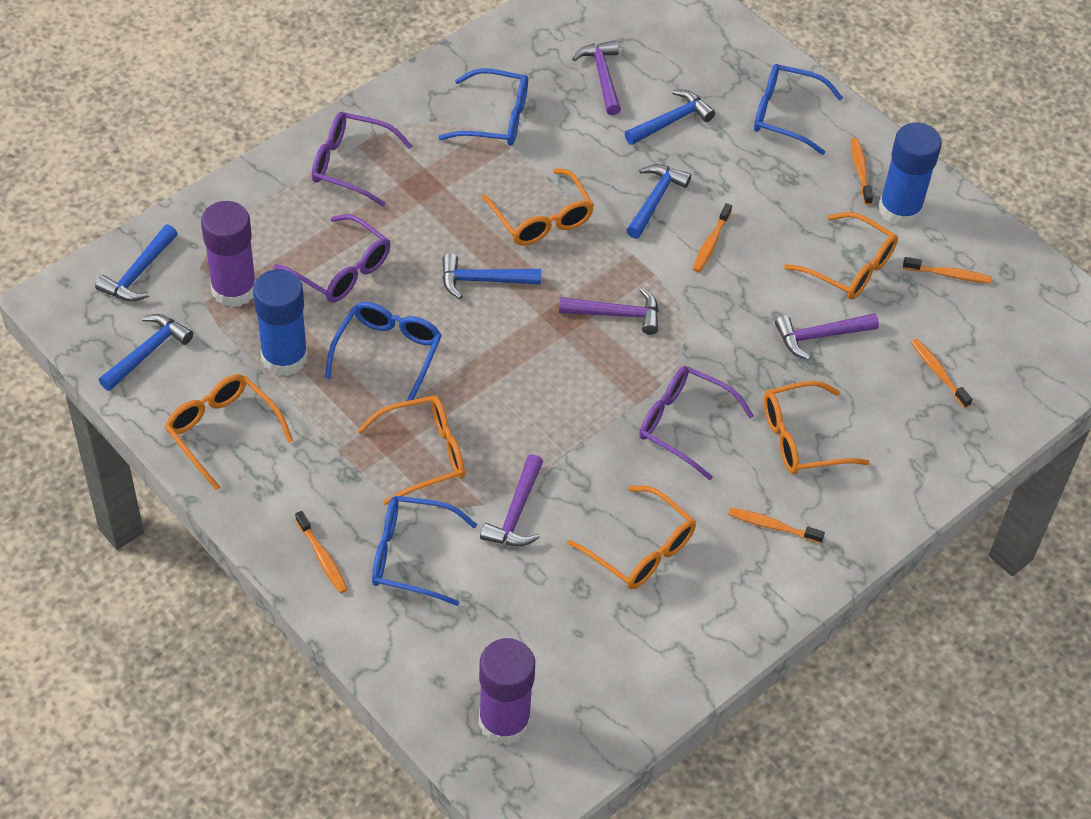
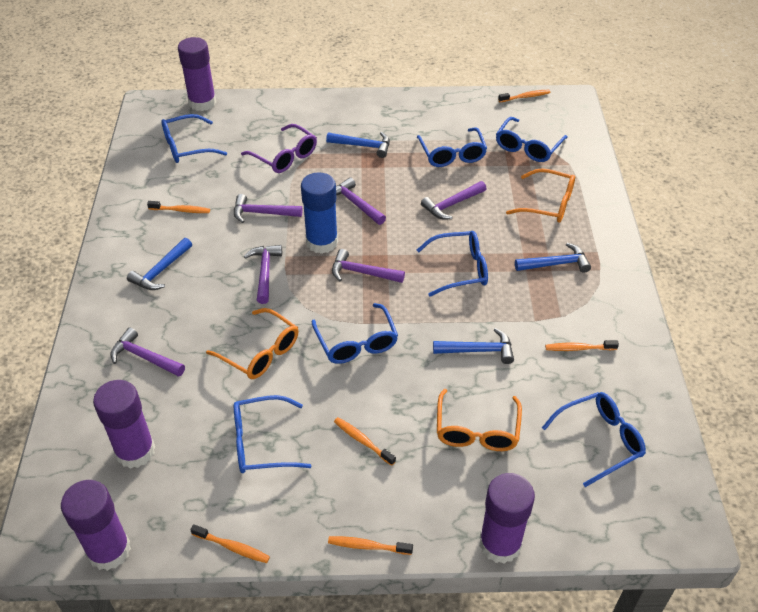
blue glasses: 4 -> 7
blue glue stick: 2 -> 1
blue hammer: 5 -> 4
orange glasses: 6 -> 3
purple glasses: 3 -> 1
purple glue stick: 2 -> 4
purple hammer: 4 -> 6

